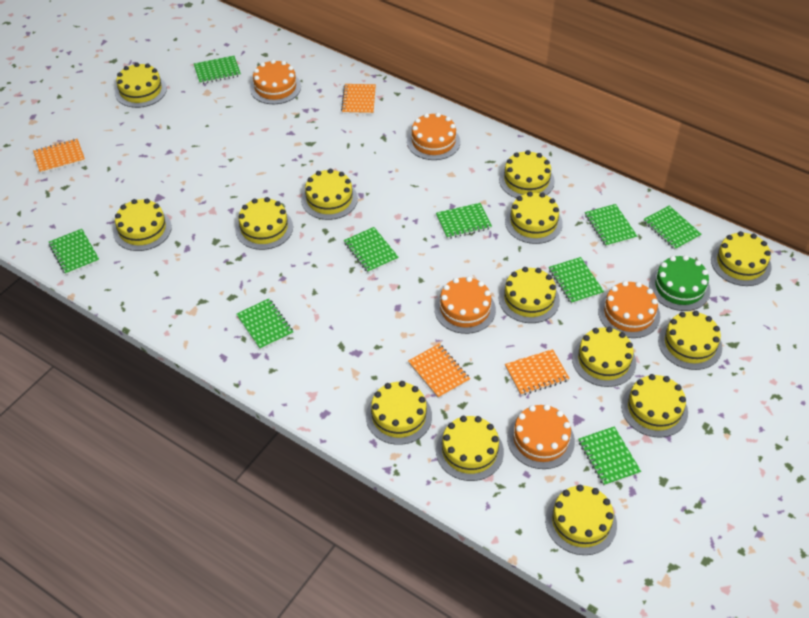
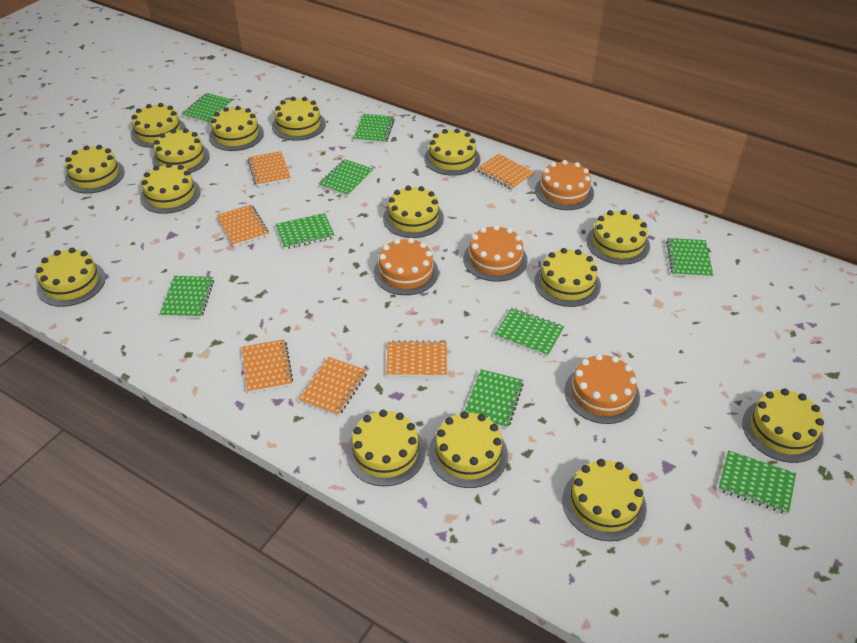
green cake: 1 -> 0
orange cake: 5 -> 4
orange notebook: 4 -> 6
yellow cake: 14 -> 15

